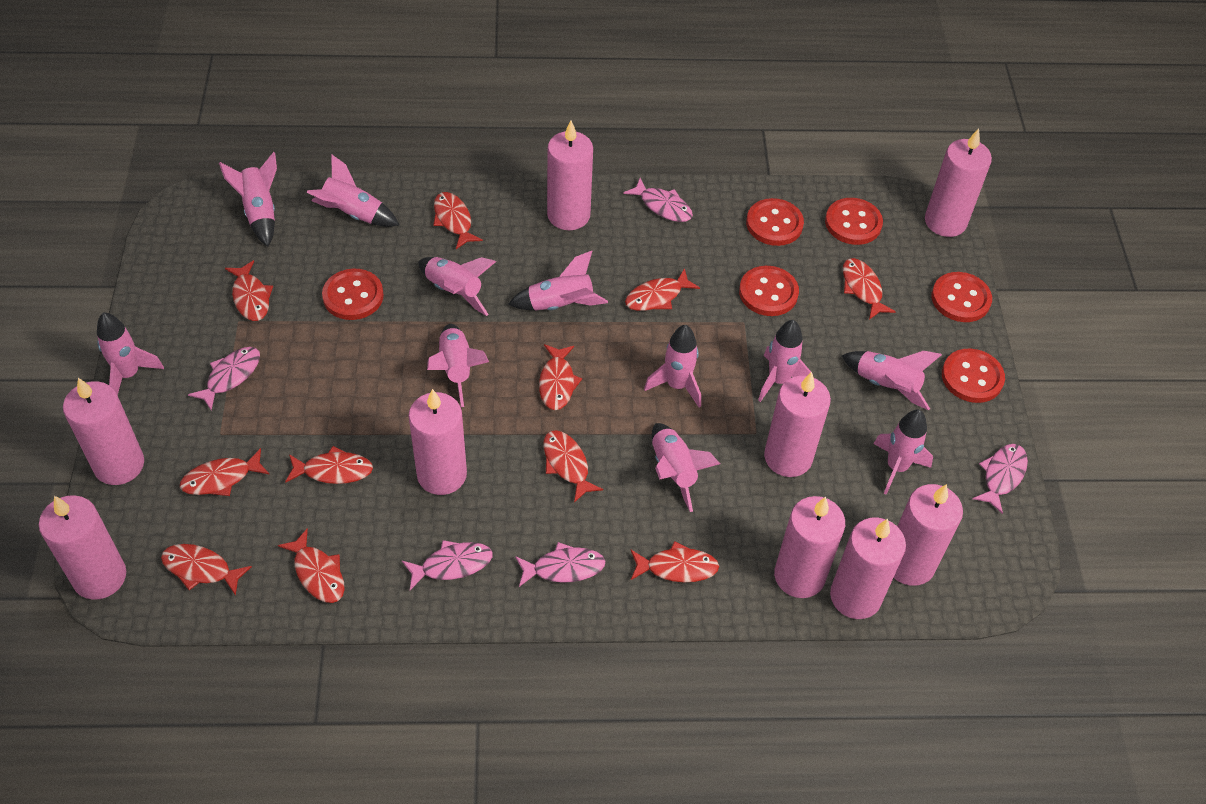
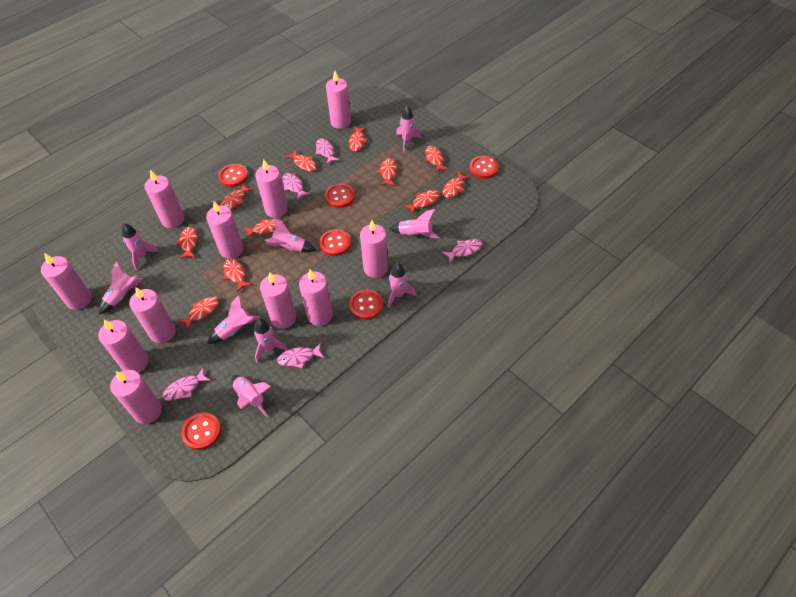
pink candle: 9 -> 11
pink rocket: 11 -> 9

